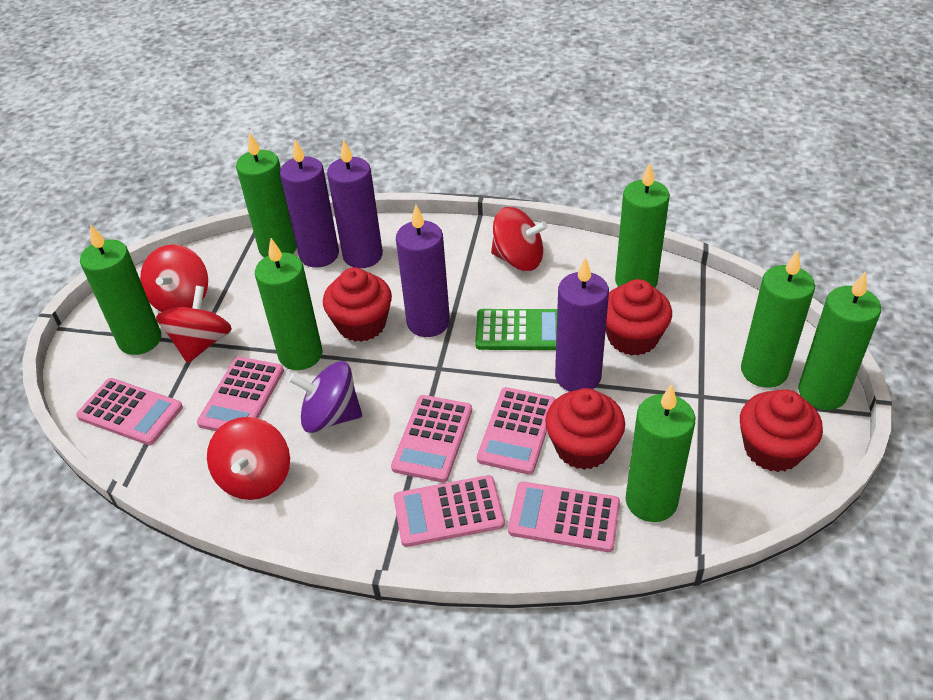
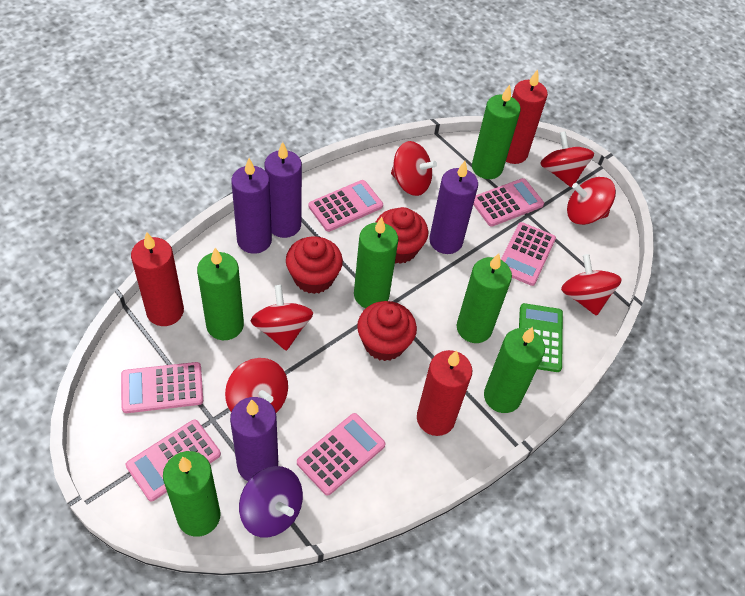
green candle: 7 -> 6
red candle: 0 -> 3
red cupcake: 4 -> 3
red spinning top: 4 -> 6

